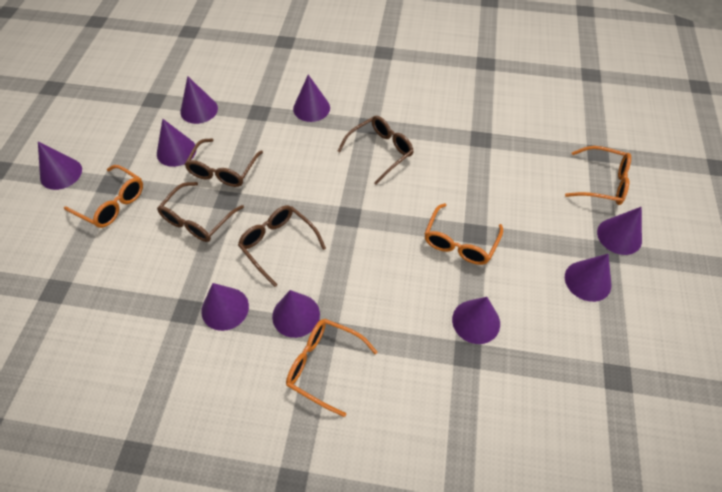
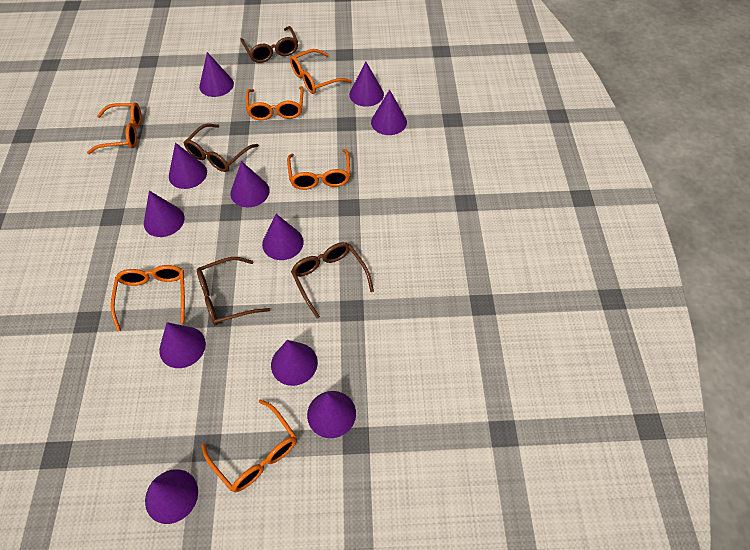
orange glasses: 4 -> 6
purple cone: 9 -> 11

